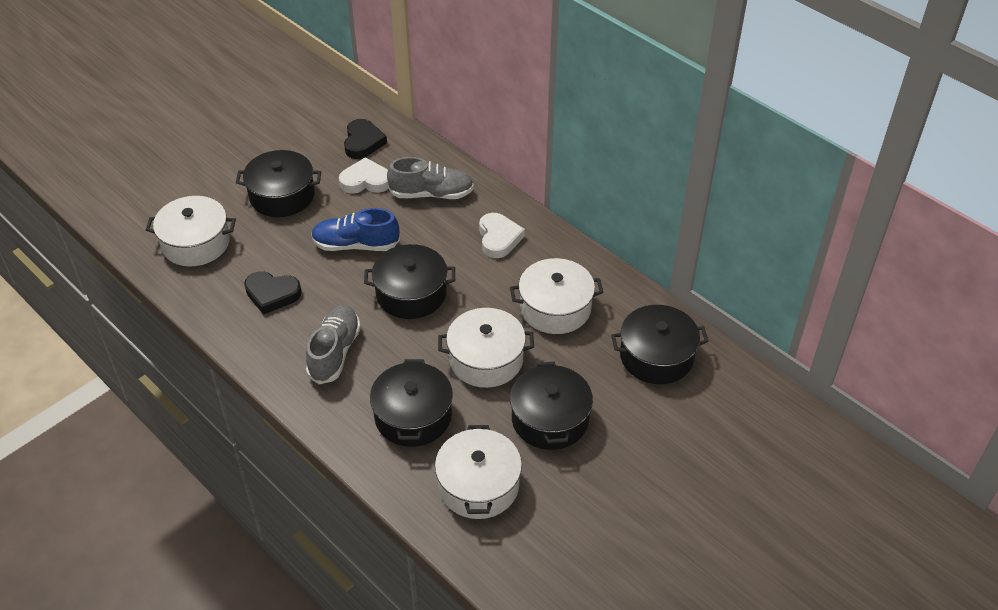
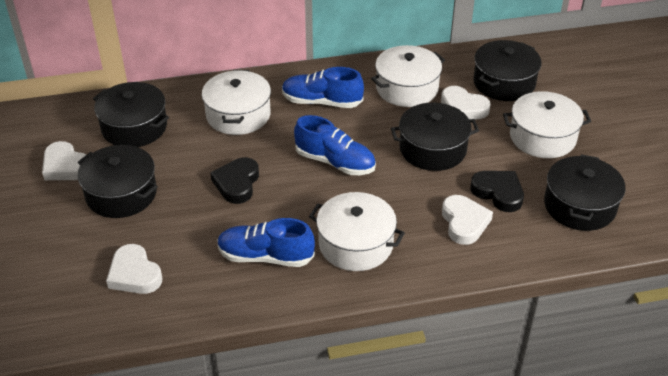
blue shoe: 1 -> 3
grey shoe: 2 -> 0
white heart: 2 -> 4

